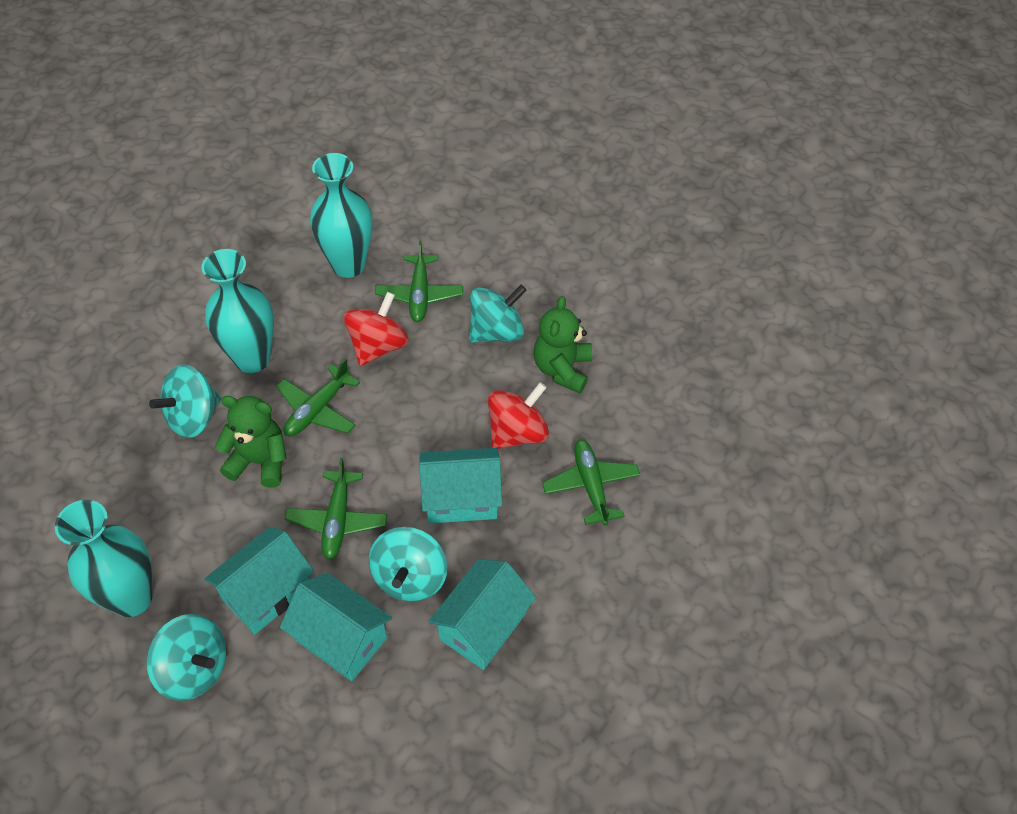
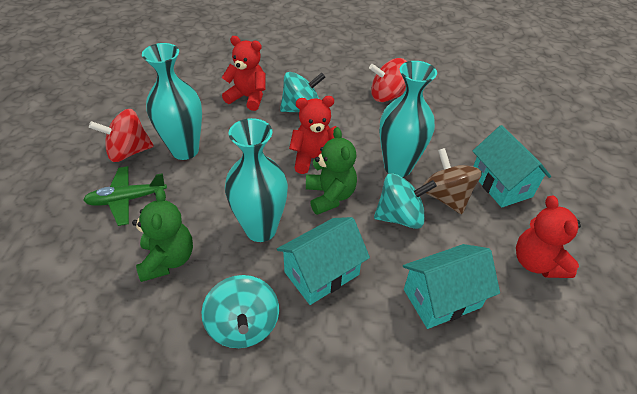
brown spinning top: 0 -> 1
green plane: 4 -> 1
red teddy bear: 0 -> 3
turquoise house: 4 -> 3
turquoise spinning top: 4 -> 3

